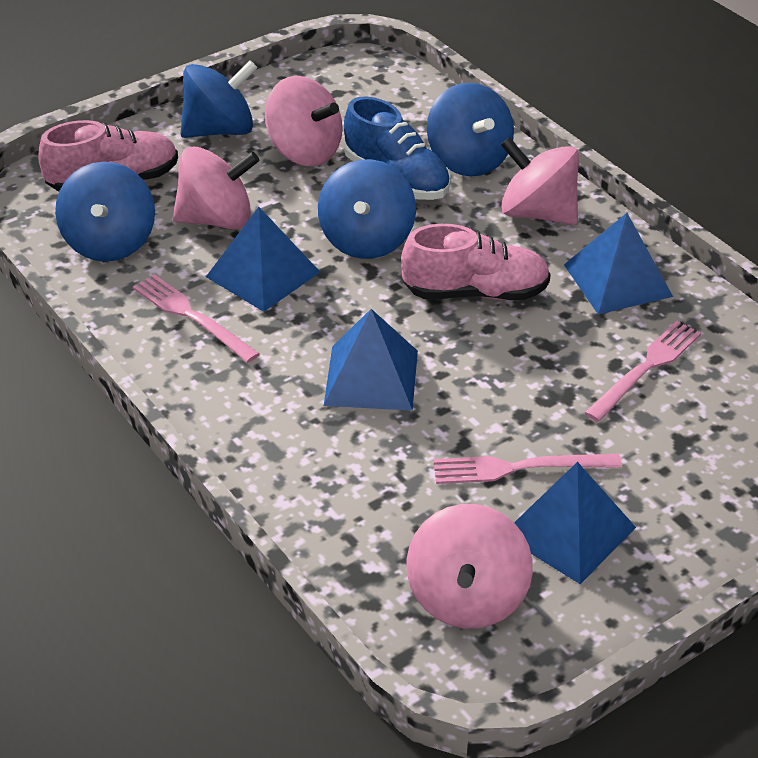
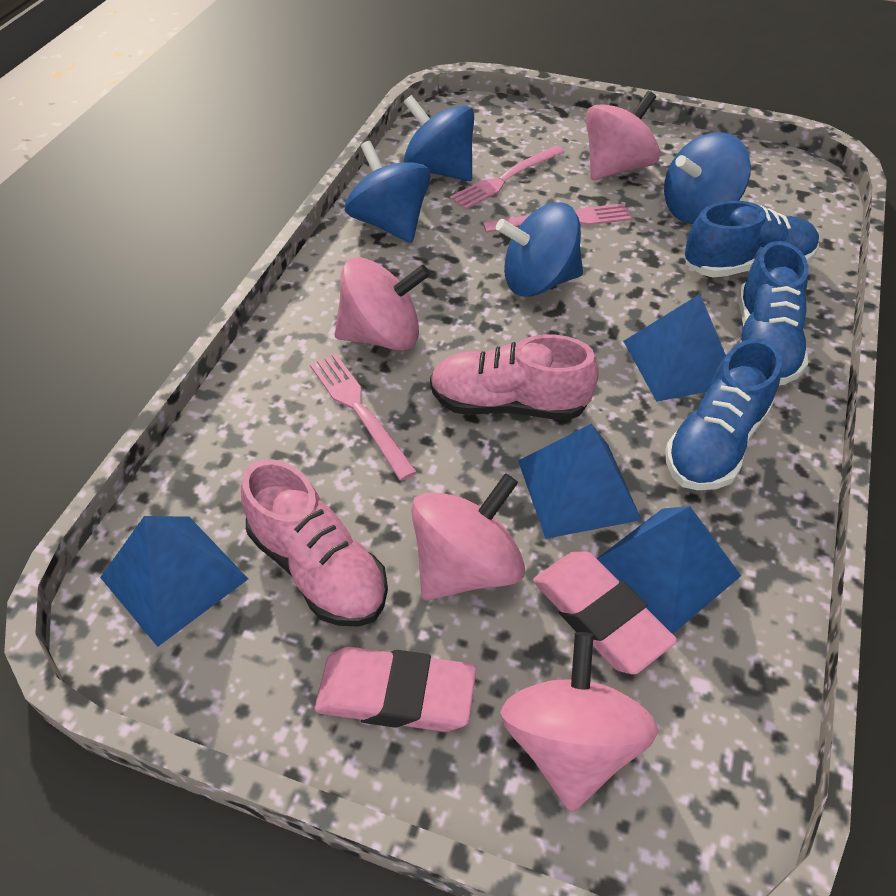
blue shoe: 1 -> 3
pink eraser: 0 -> 2

